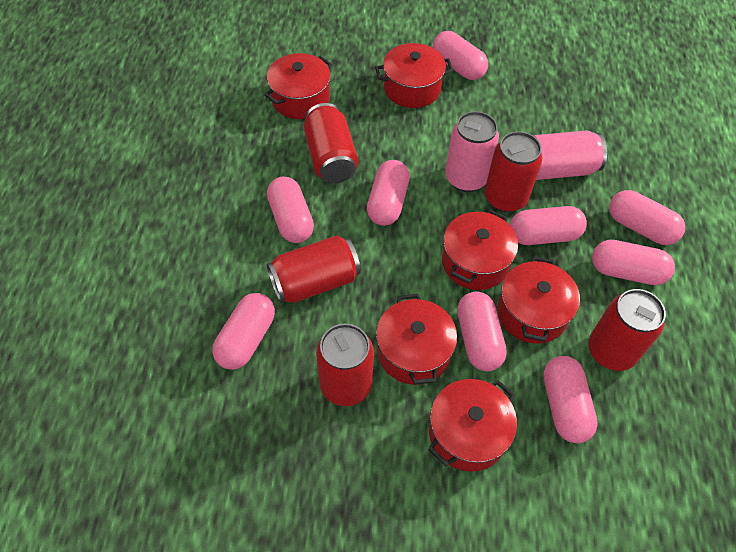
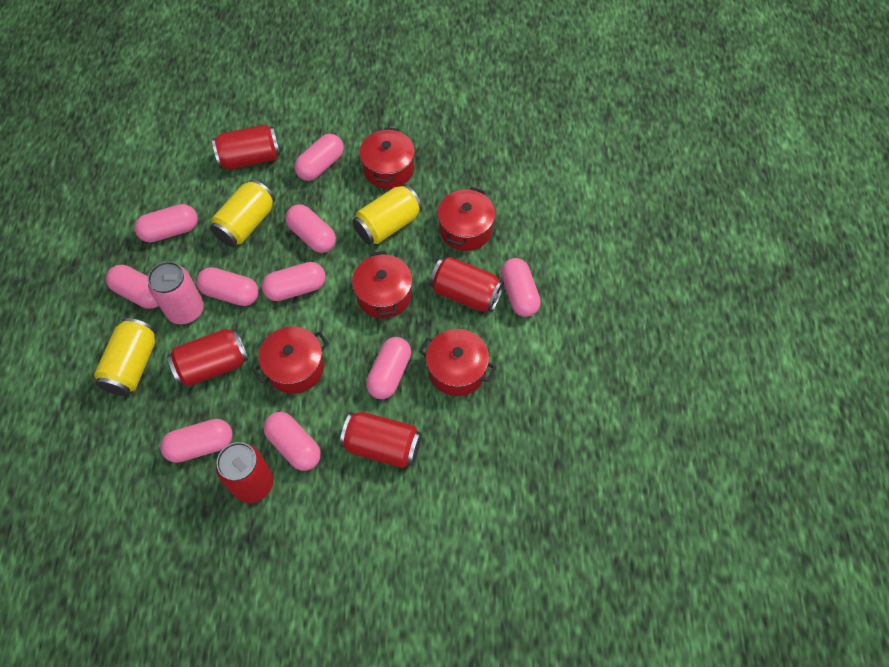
pink can: 2 -> 1
pink capsule: 9 -> 10
red pot: 6 -> 5
yellow can: 0 -> 3

